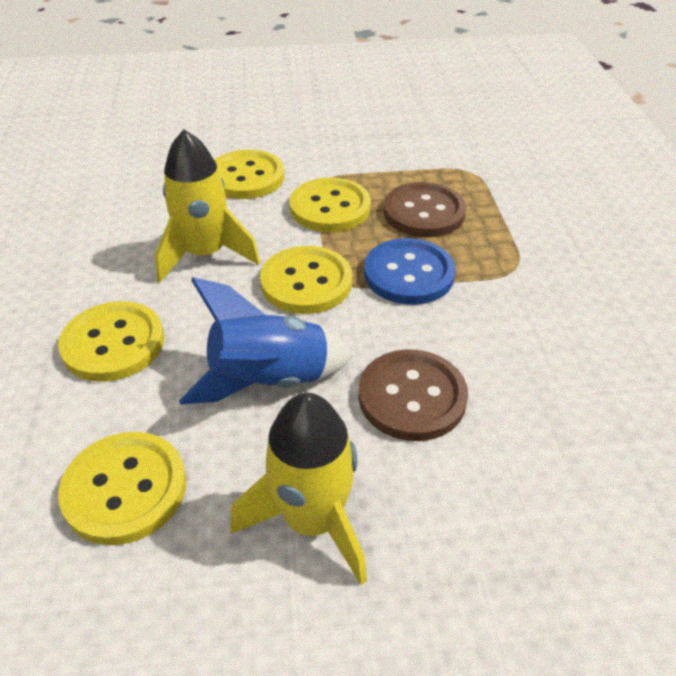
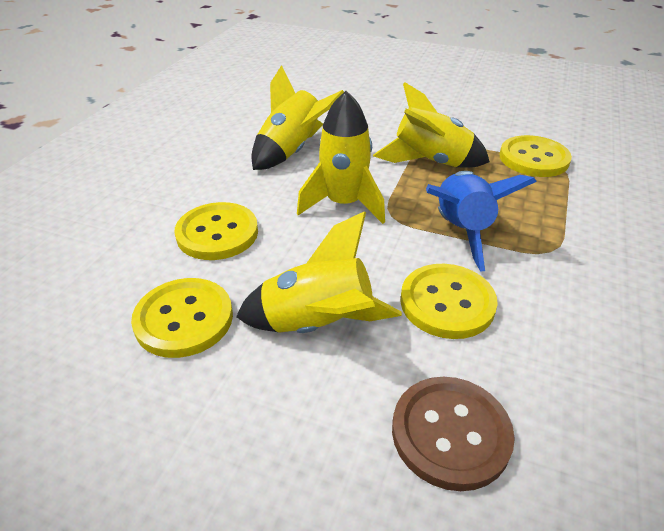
blue button: 1 -> 0
brown button: 2 -> 1
yellow button: 5 -> 4
yellow rocket: 2 -> 4

